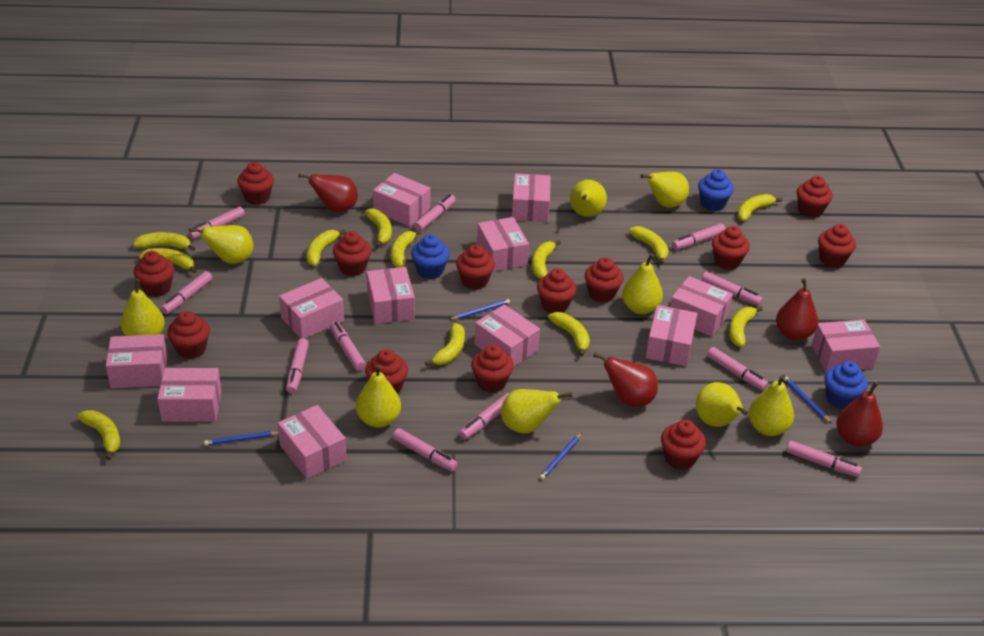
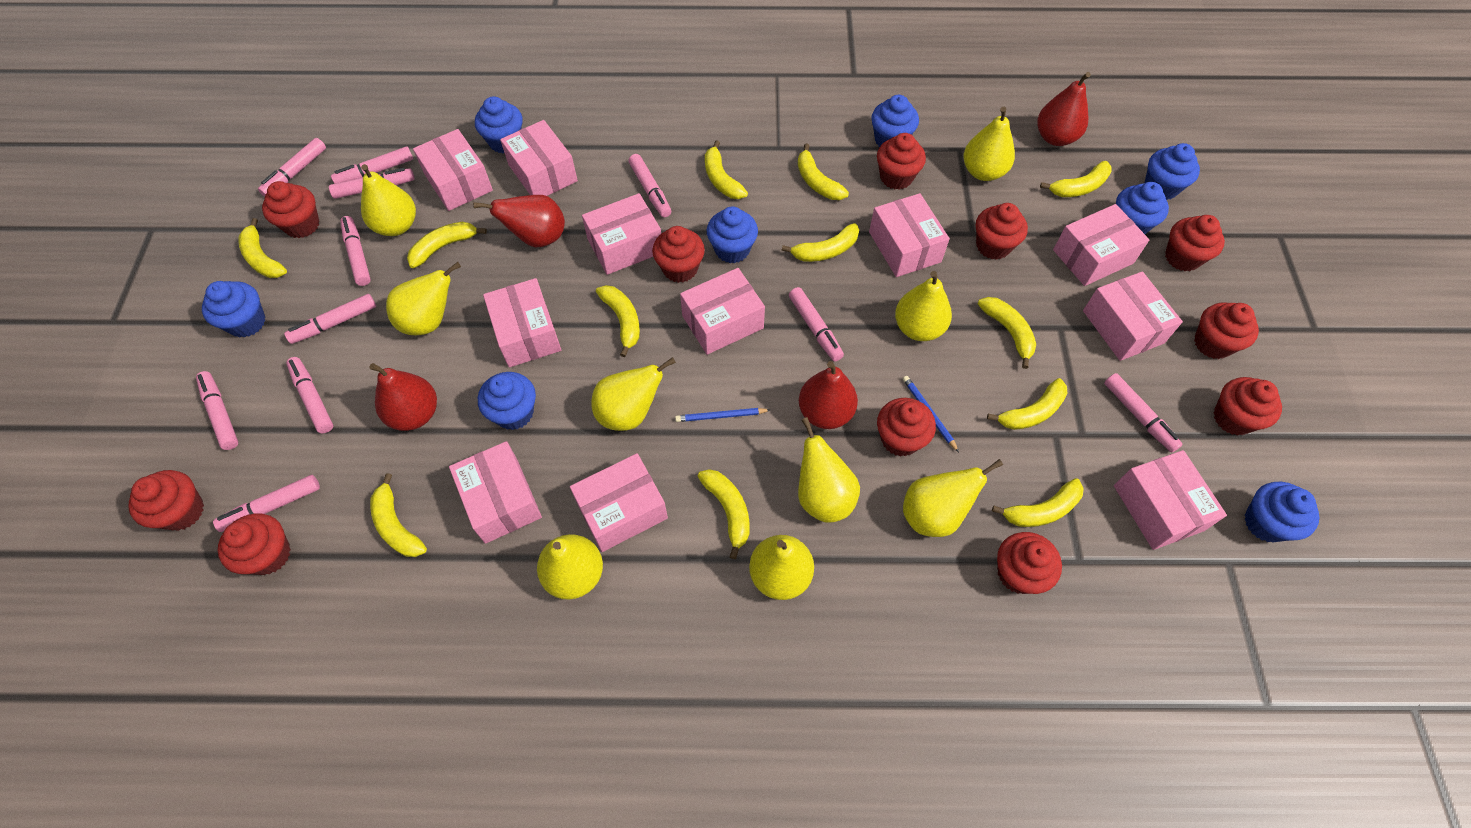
blue cupcake: 3 -> 8
blue pencil: 4 -> 2
pink box: 12 -> 11
red cupcake: 13 -> 11

